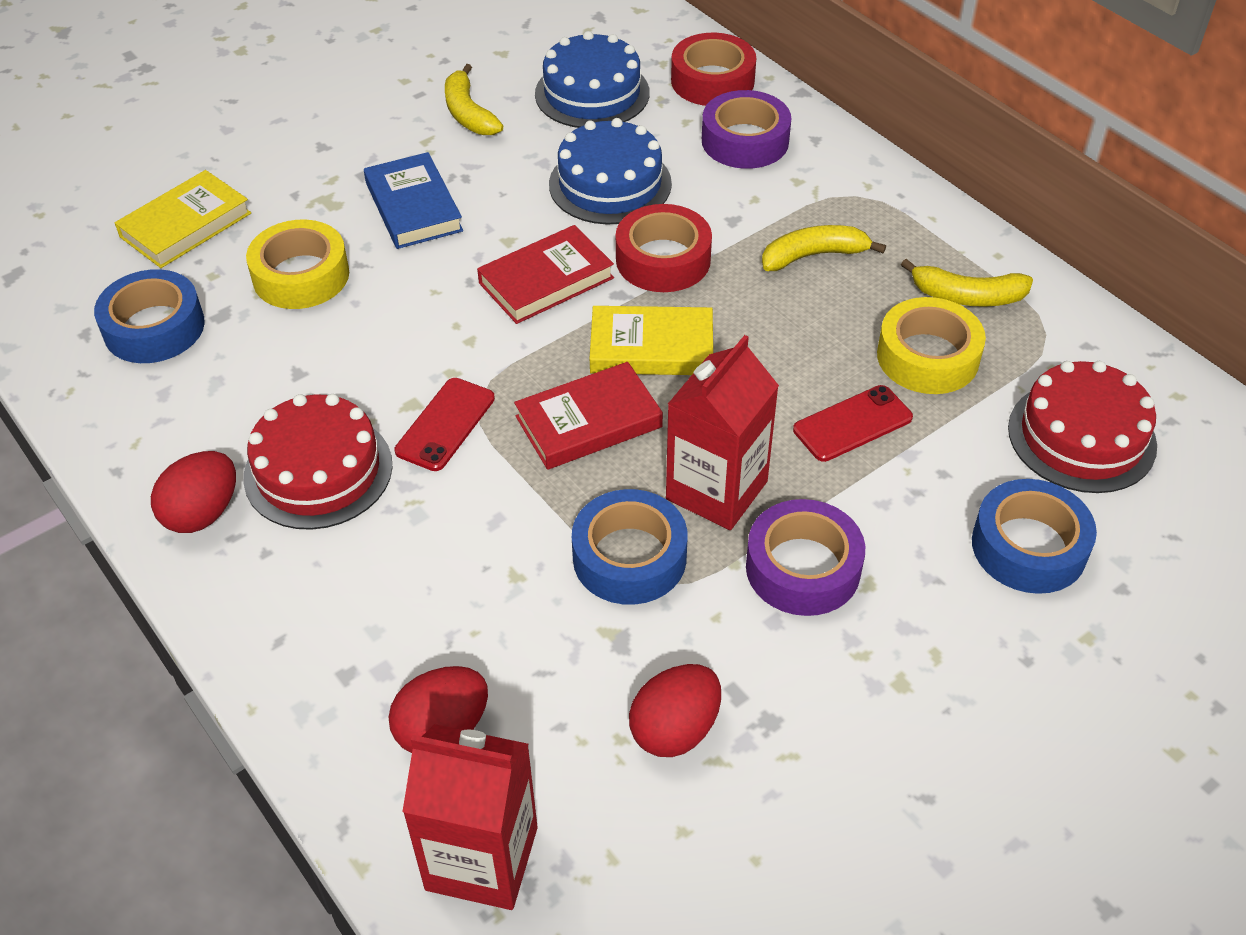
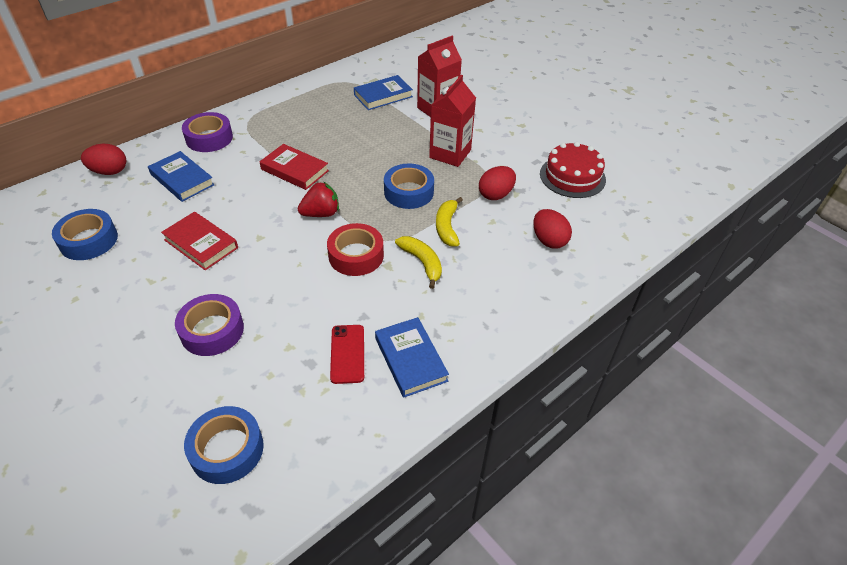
blue book: 1 -> 3
blue cake: 2 -> 0
red cake: 2 -> 1
red phone: 2 -> 1
red strawberry: 0 -> 1
red tape: 2 -> 1
yellow banana: 3 -> 2
yellow book: 2 -> 0
yellow tape: 2 -> 0

